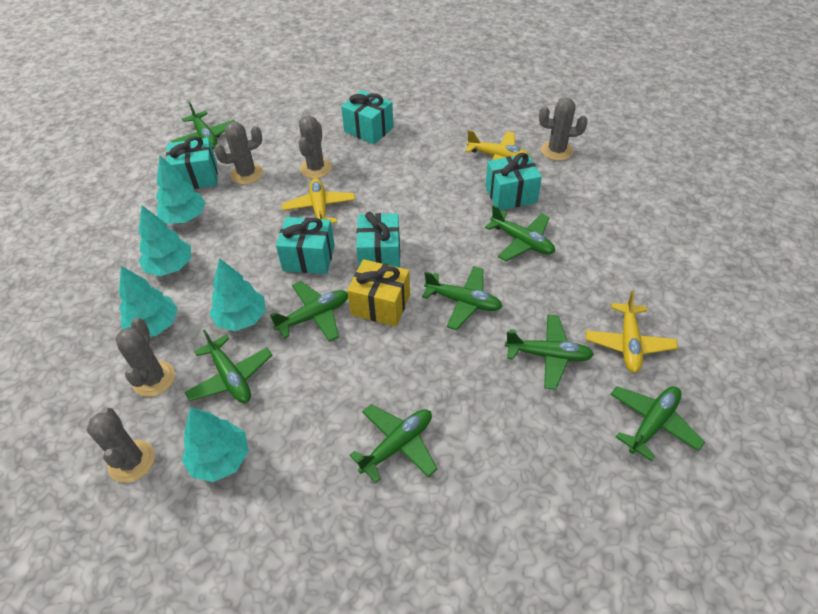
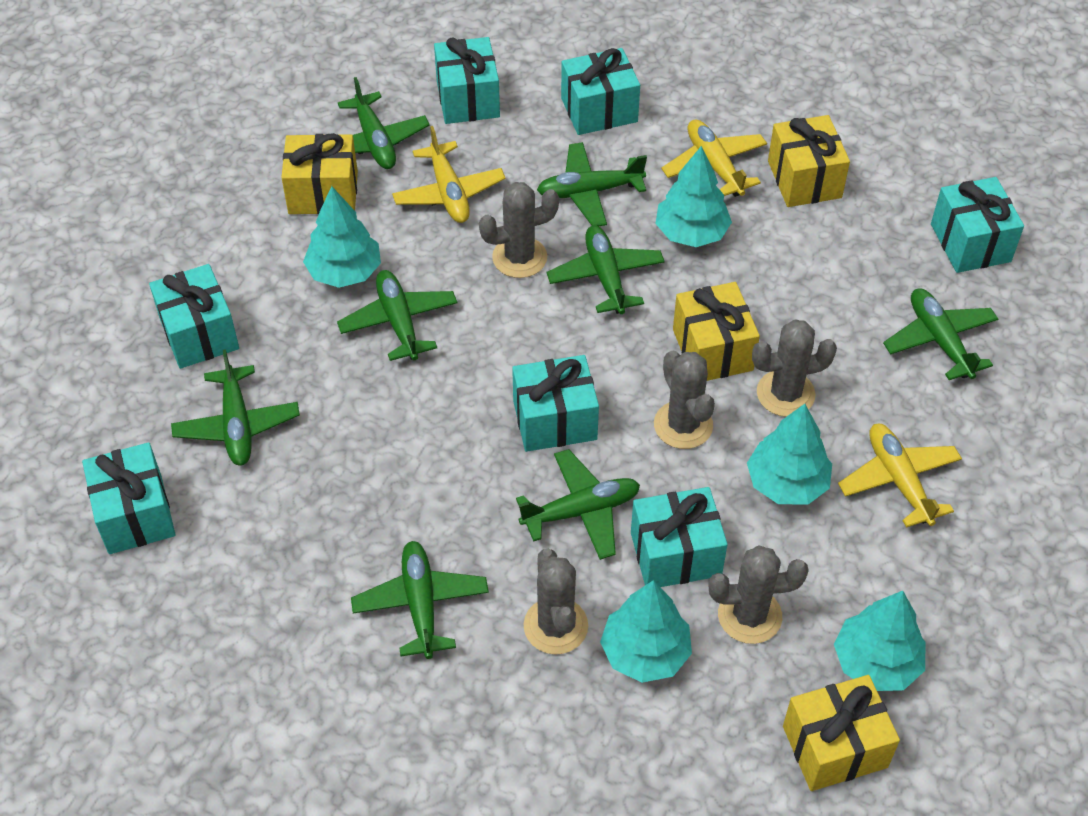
turquoise gift: 5 -> 7
yellow gift: 1 -> 4

